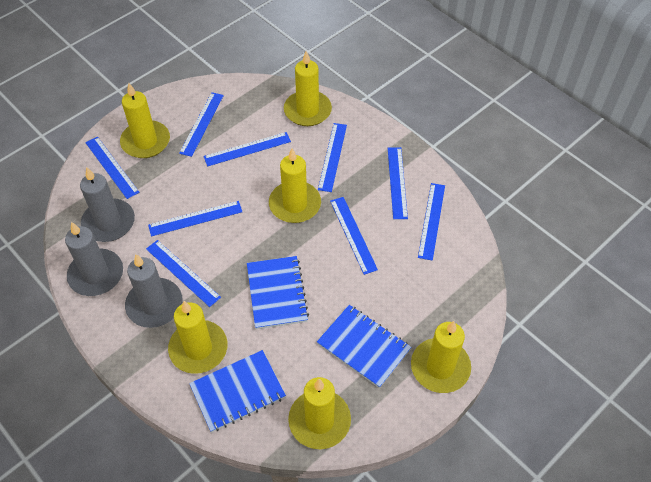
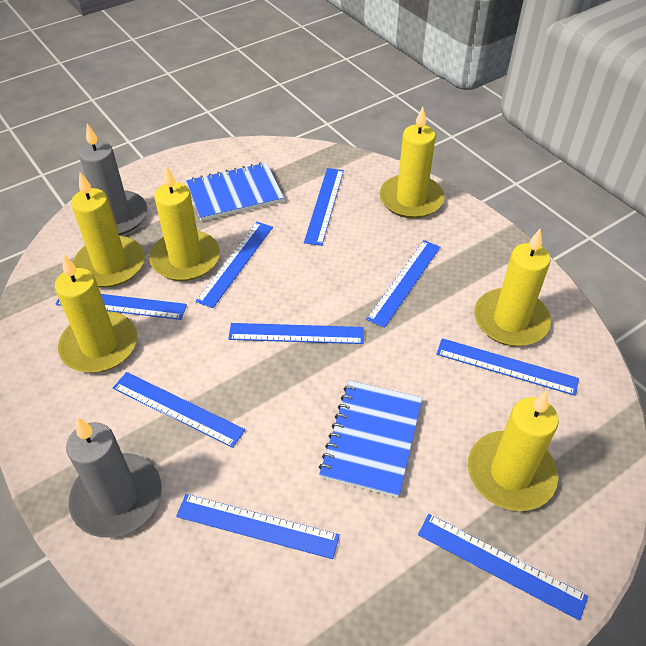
blue notebook: 3 -> 2
grey candle: 3 -> 2

